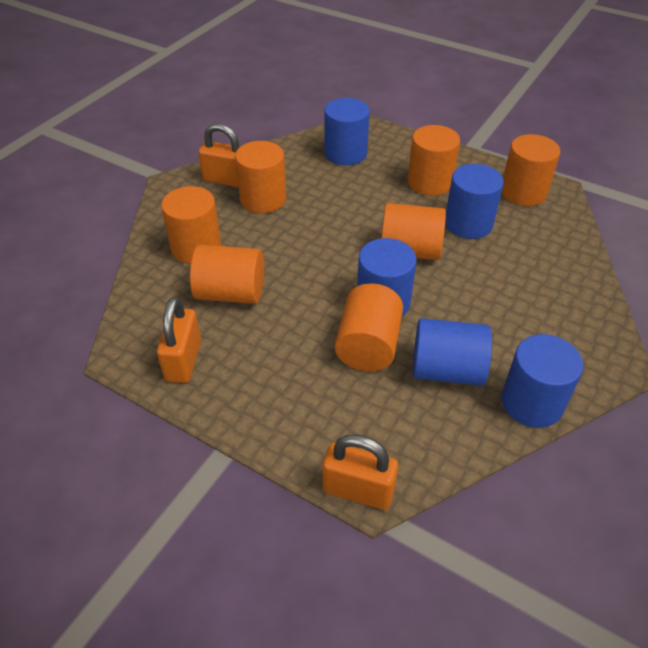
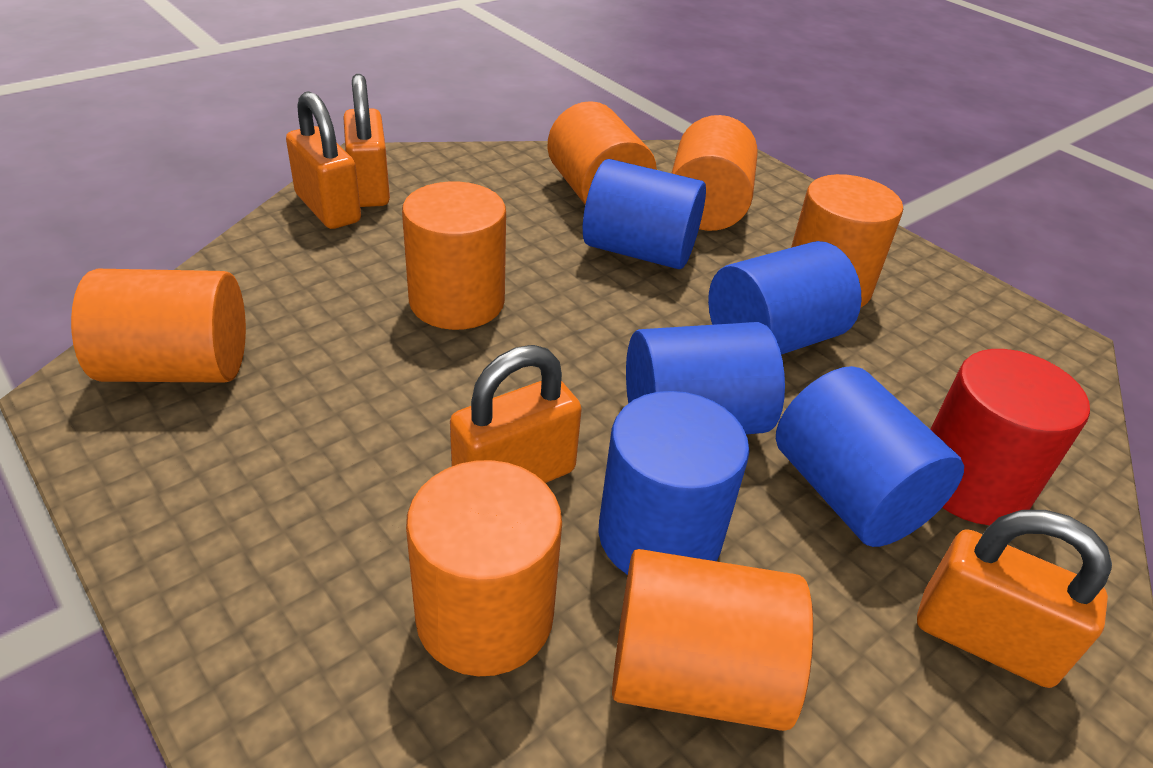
orange padlock: 3 -> 4
red cylinder: 0 -> 1

